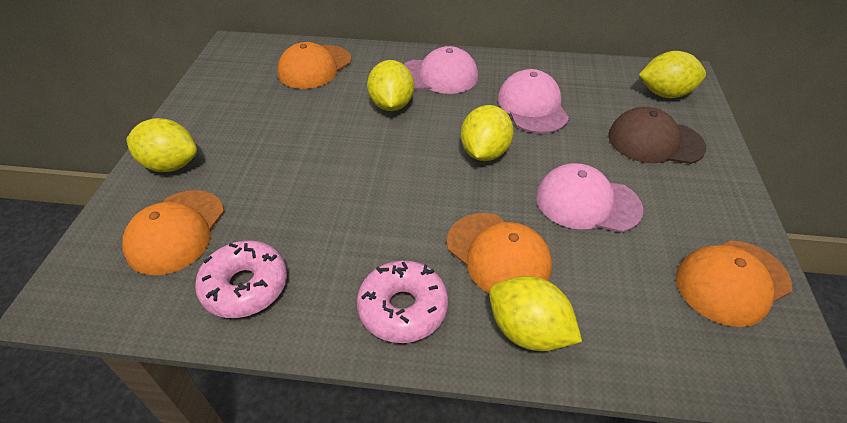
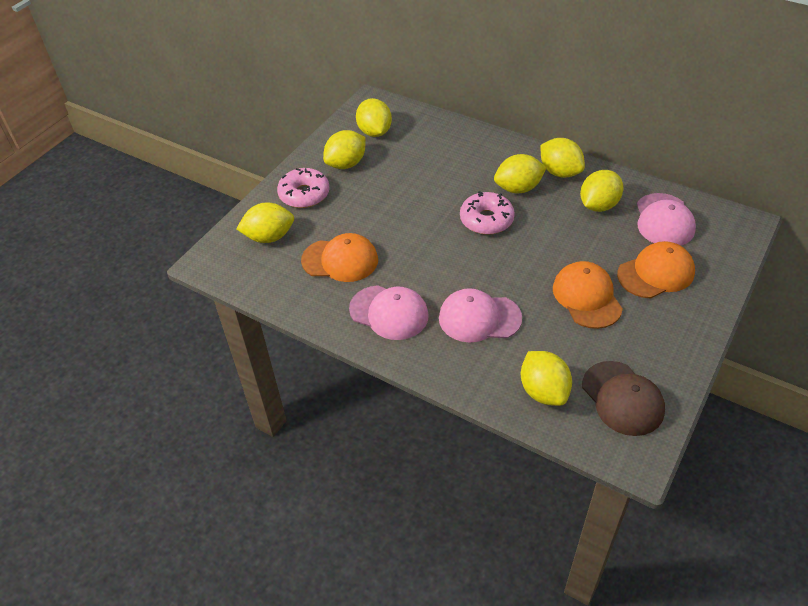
orange cap: 4 -> 3
yellow lemon: 5 -> 7

